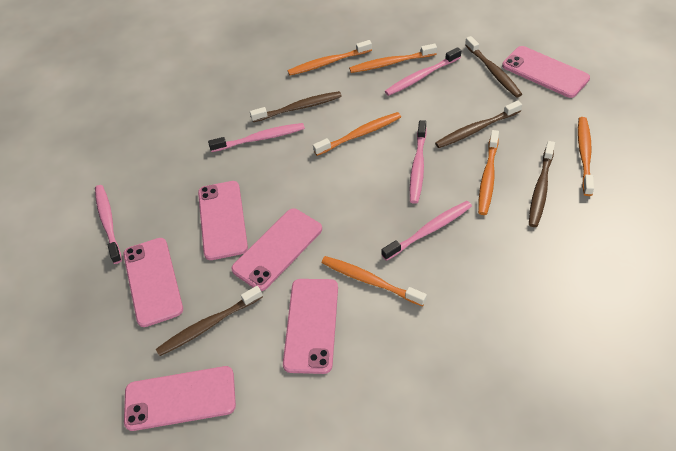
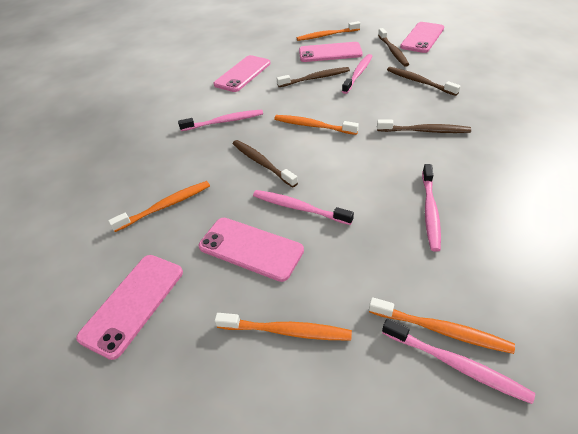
orange toothbrush: 6 -> 5
pink phone: 6 -> 5

